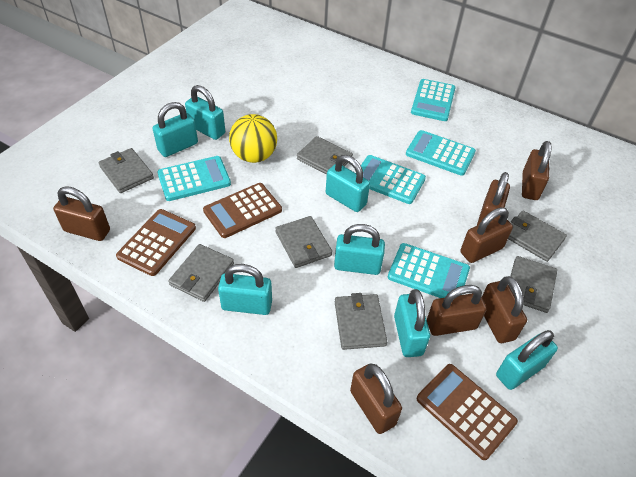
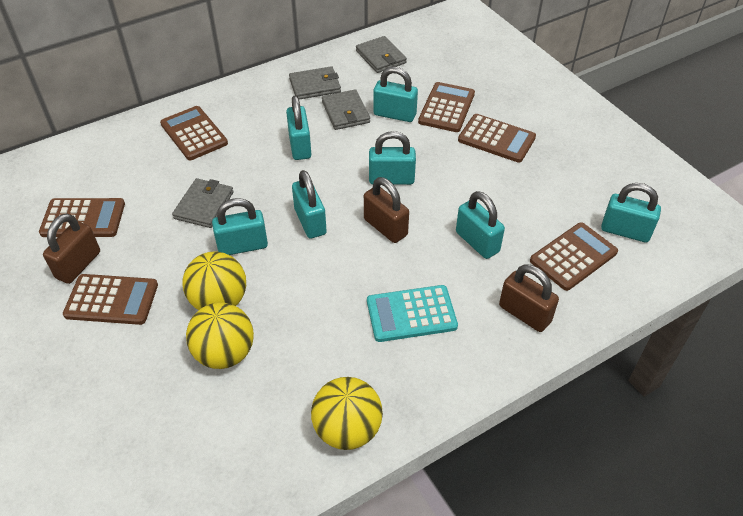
brown calculator: 3 -> 6
brown padlock: 7 -> 3
grey wallet: 7 -> 4
turquoise calculator: 5 -> 1
yellow ball: 1 -> 3

